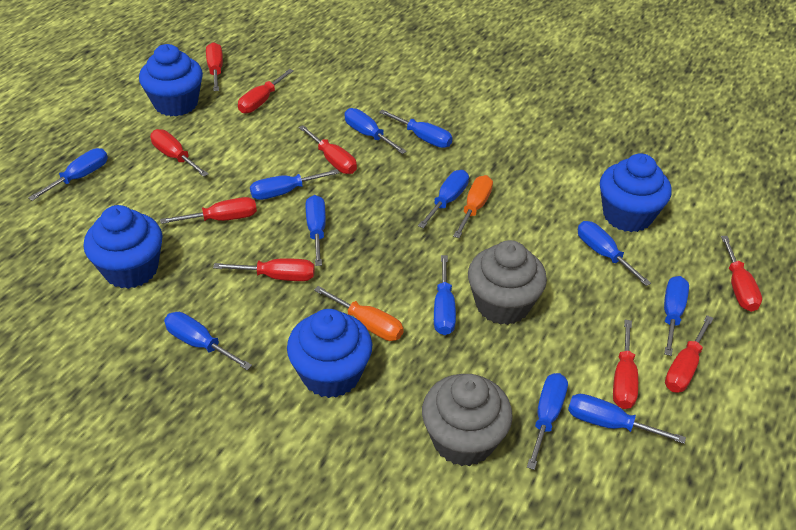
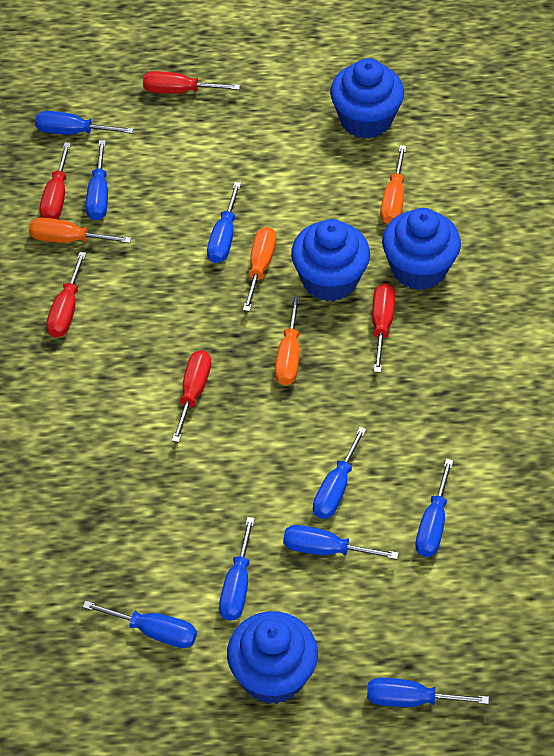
blue screwdriver: 12 -> 9
grey cupcake: 2 -> 0
orange screwdriver: 2 -> 4
red screwdriver: 9 -> 5

